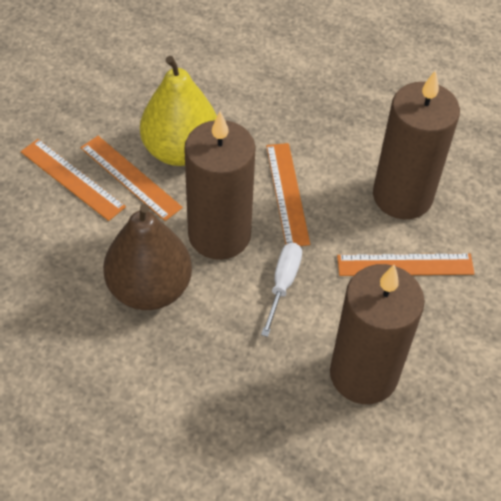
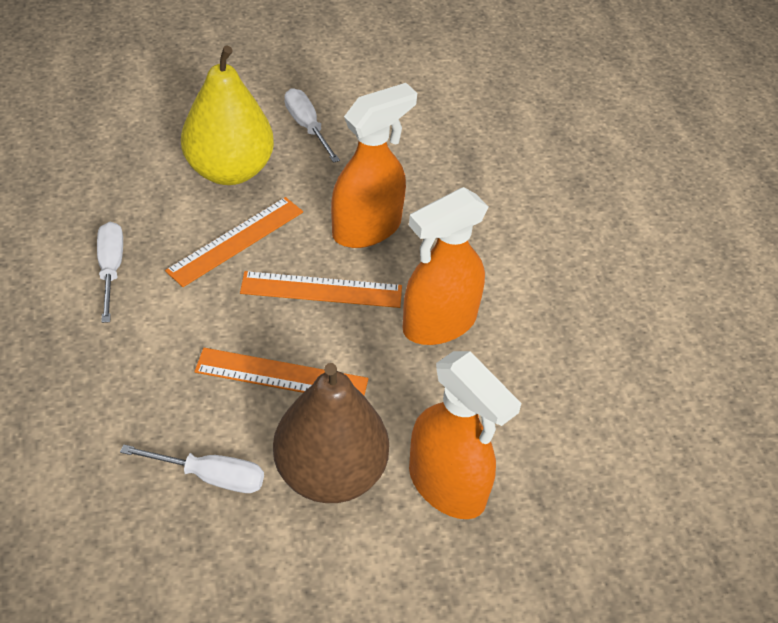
brown candle: 3 -> 0
orange ruler: 4 -> 3
orange spray bottle: 0 -> 3
white screwdriver: 1 -> 3

